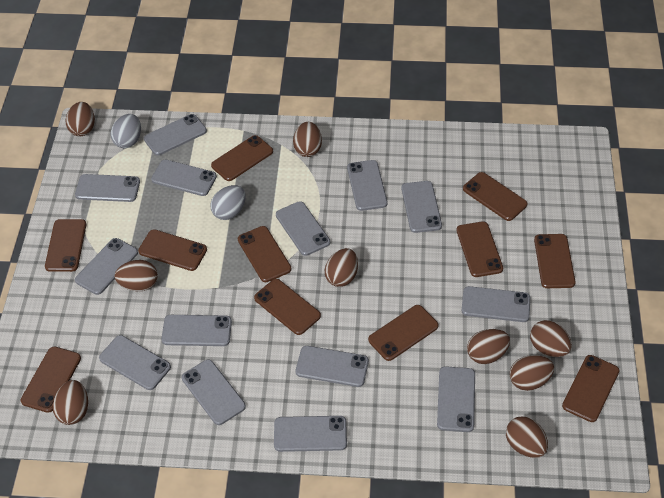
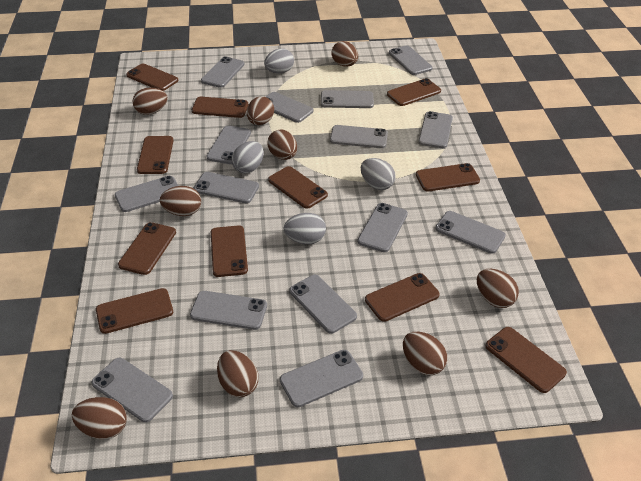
grey egg: 2 -> 4
grey phone: 14 -> 15

